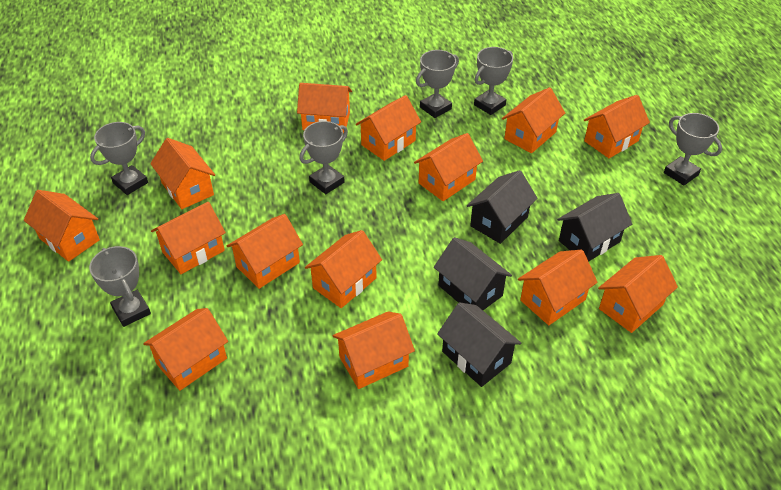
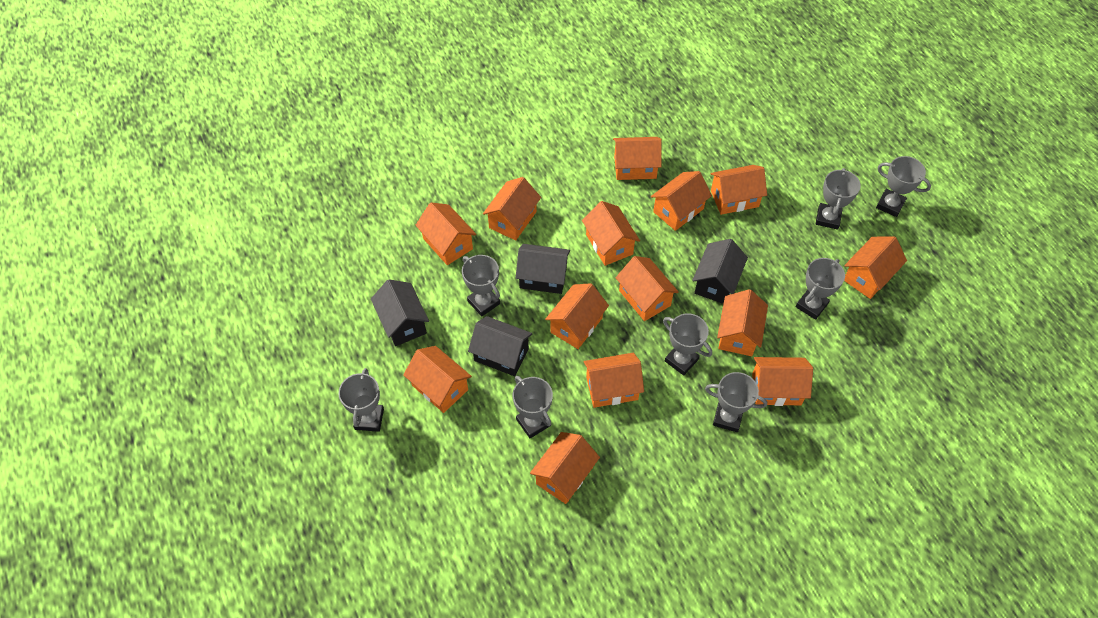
grey trophy: 6 -> 8

